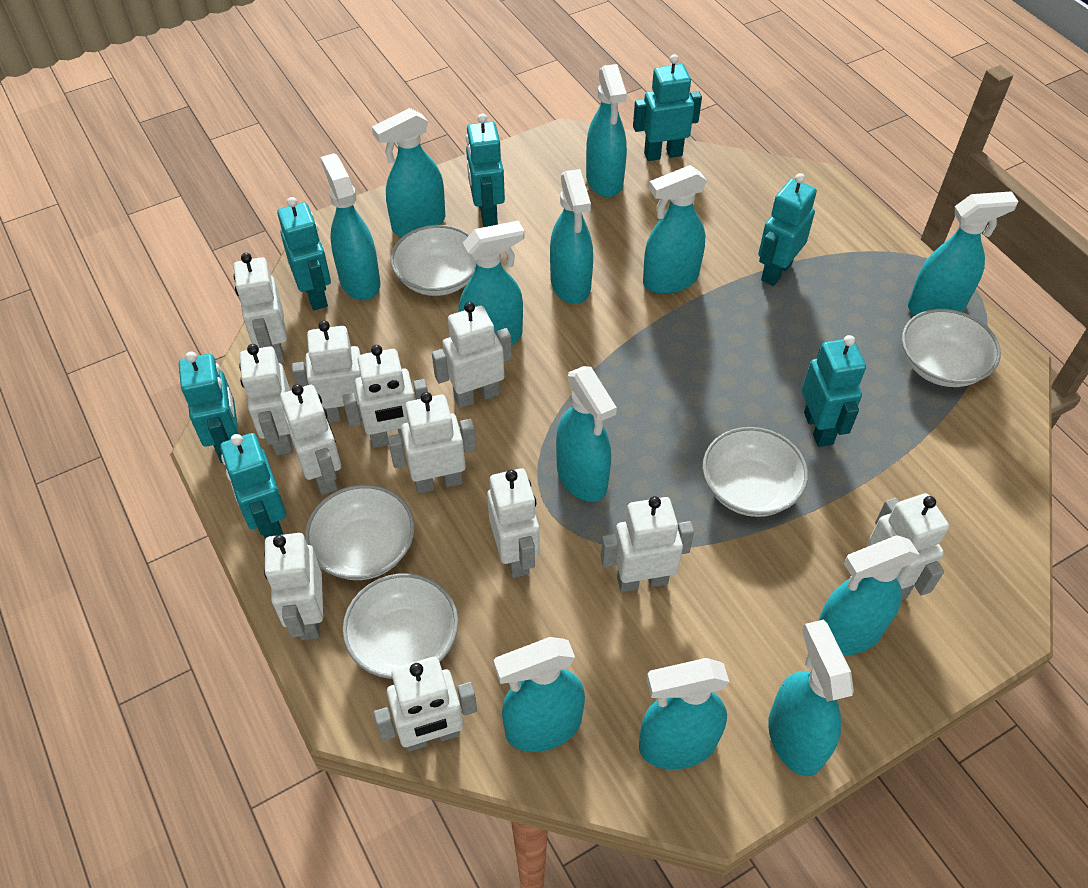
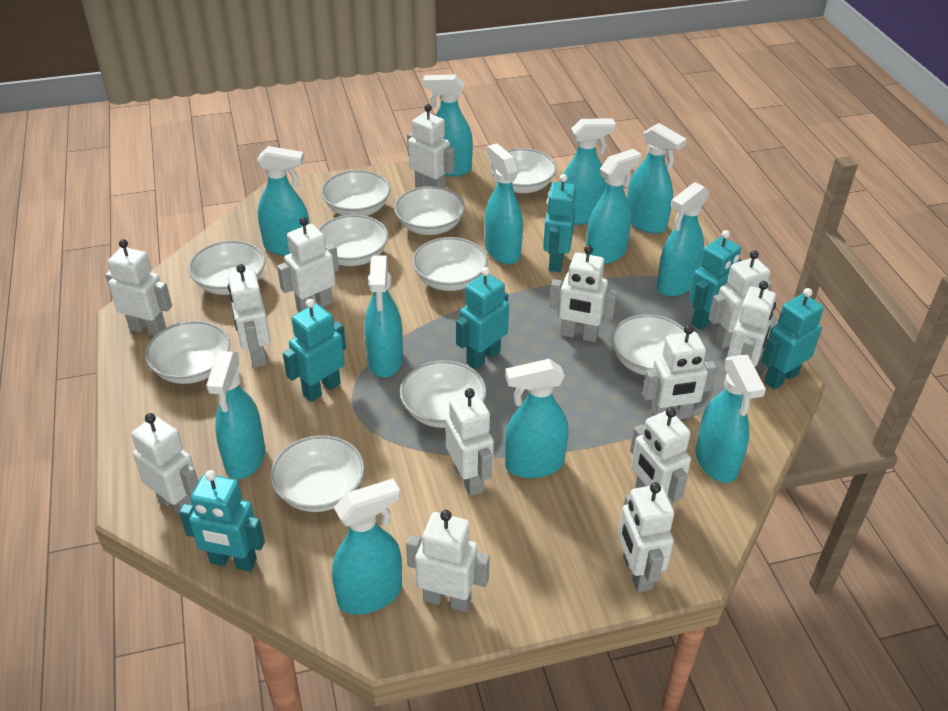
turquoise robot: 7 -> 6
white bowl: 5 -> 10
white robot: 12 -> 13

